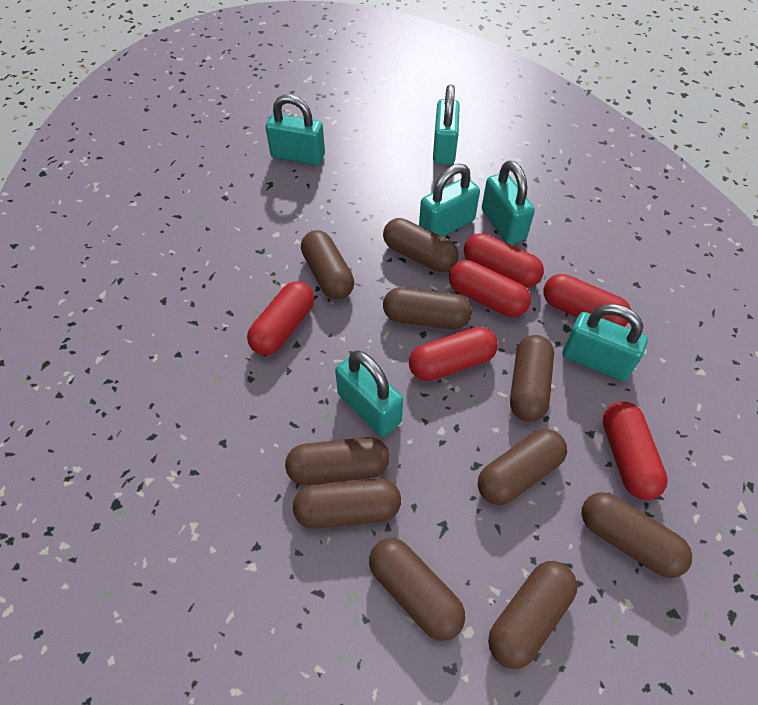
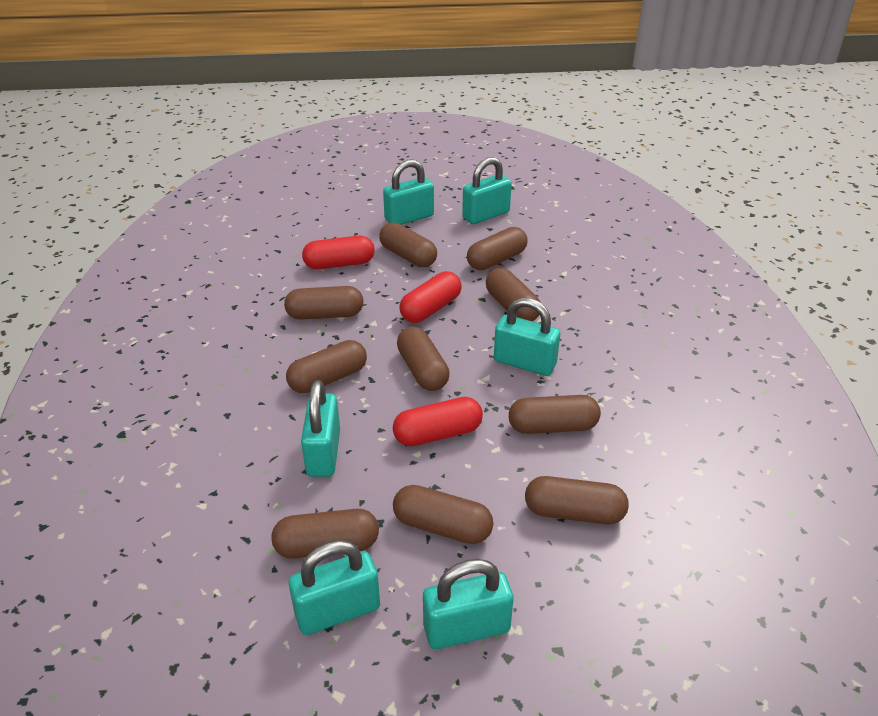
red capsule: 6 -> 3

